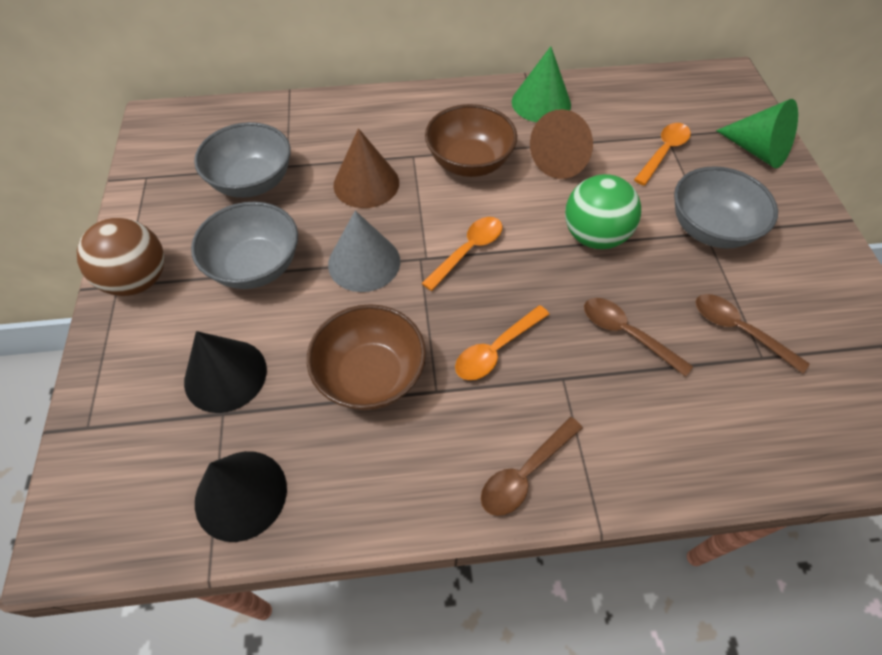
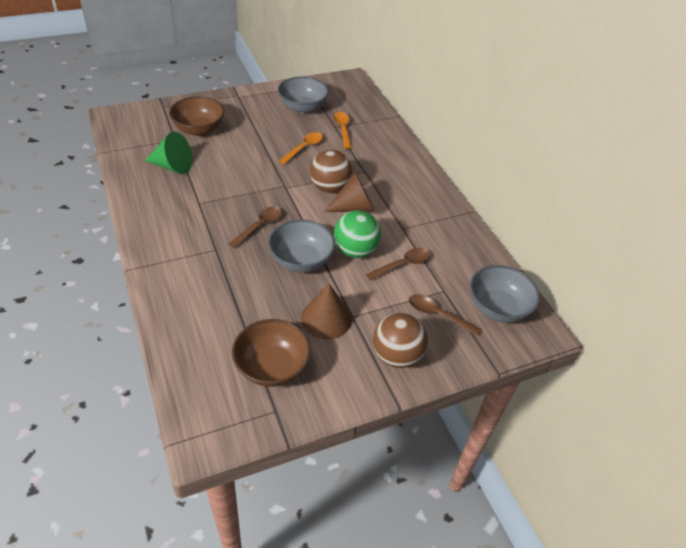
black cone: 2 -> 0
brown ball: 1 -> 2
green cone: 2 -> 1
grey cone: 1 -> 0
orange spoon: 3 -> 2

